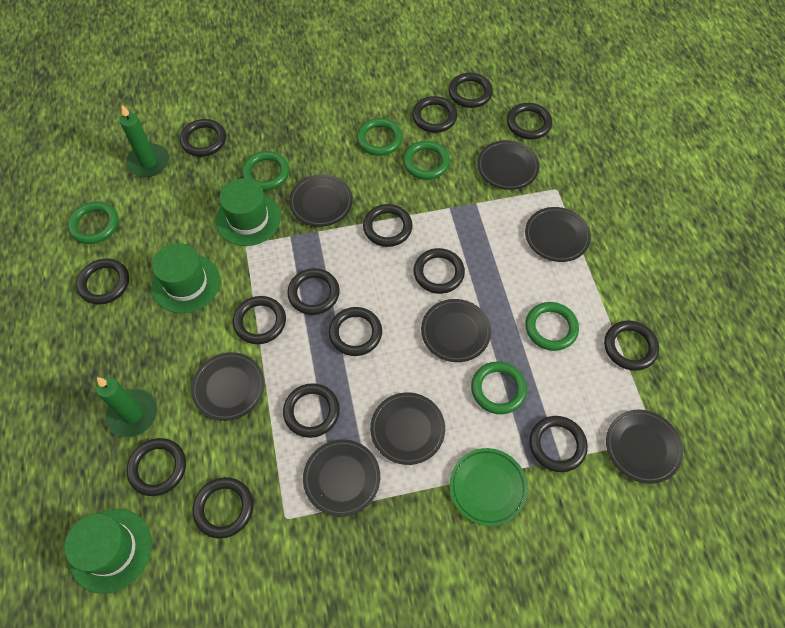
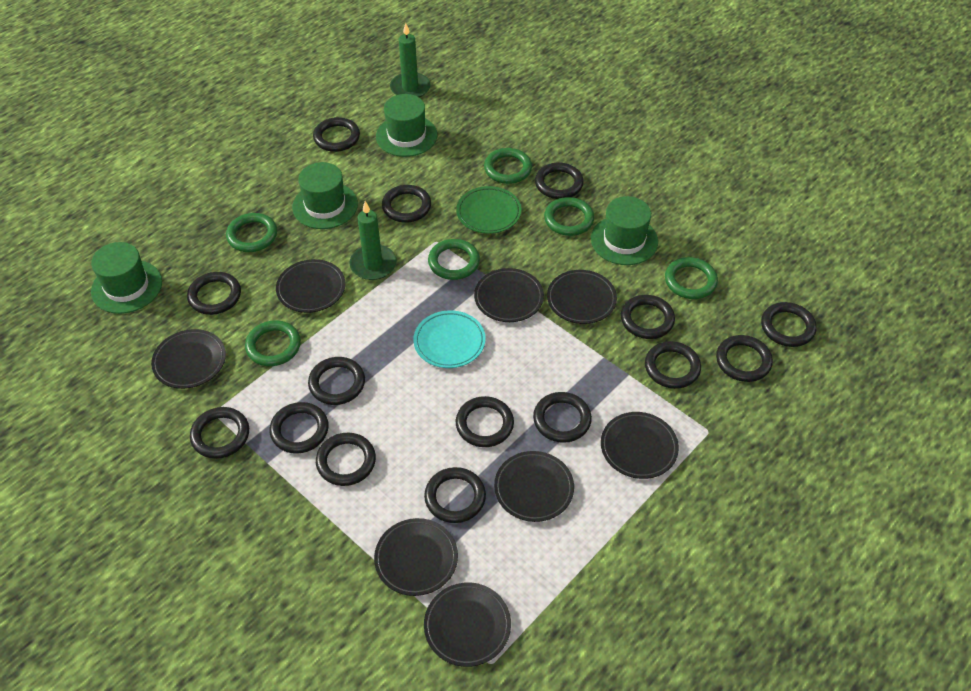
green hat: 3 -> 4
turquoise plate: 0 -> 1

